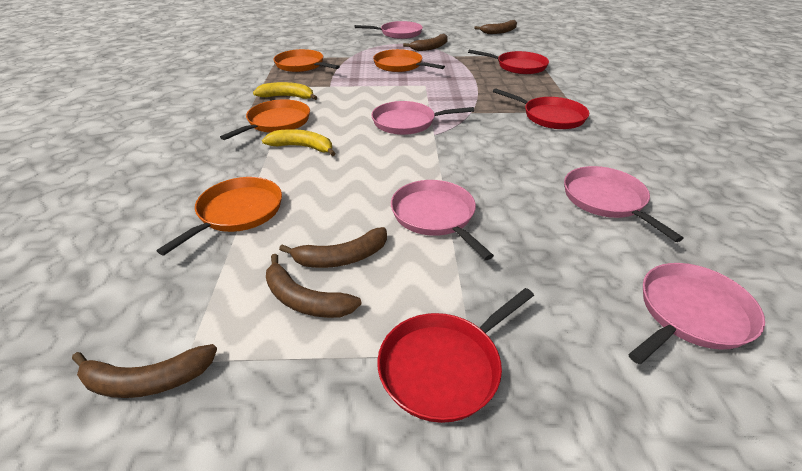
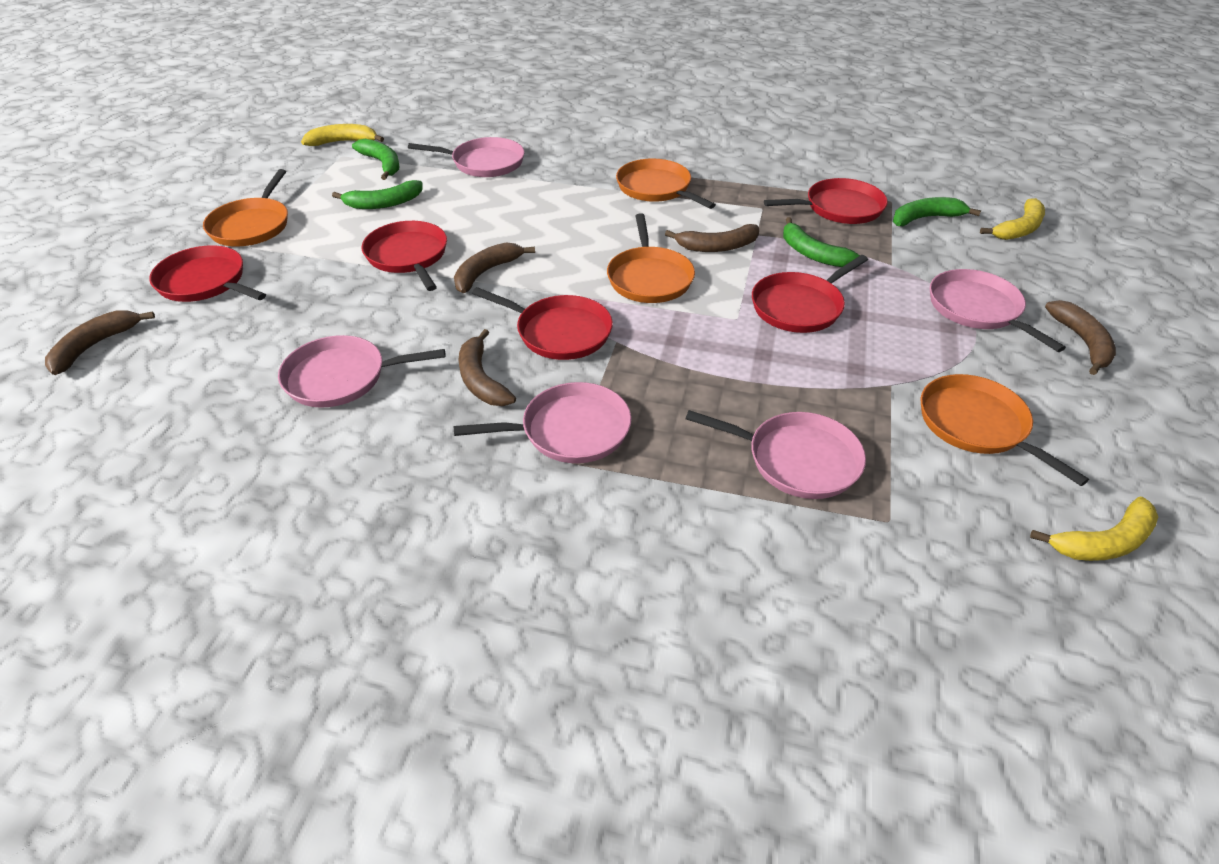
green banana: 0 -> 4
red pan: 3 -> 5
yellow banana: 2 -> 3

